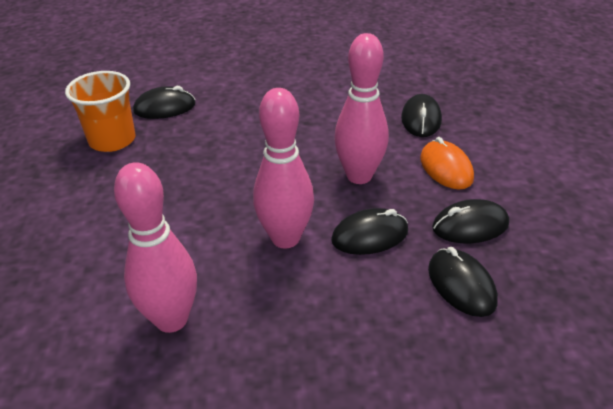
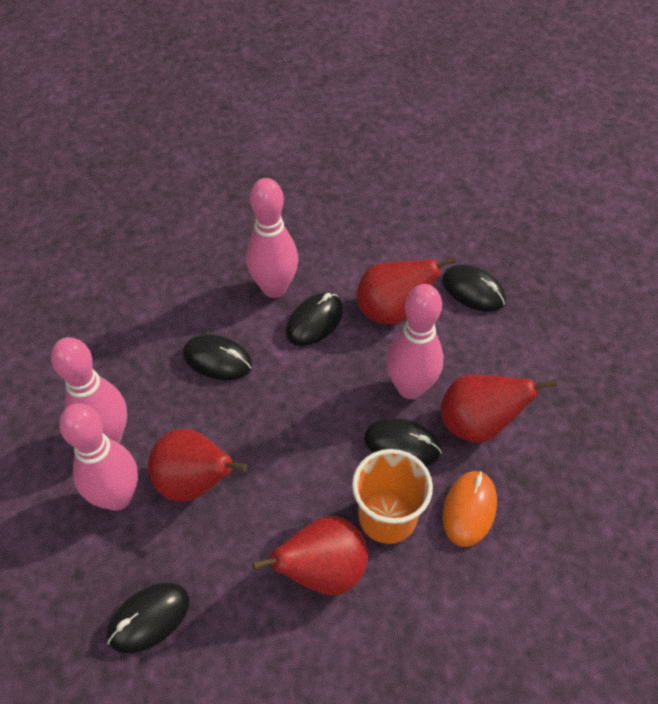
pink bowling pin: 3 -> 4
red pear: 0 -> 4

